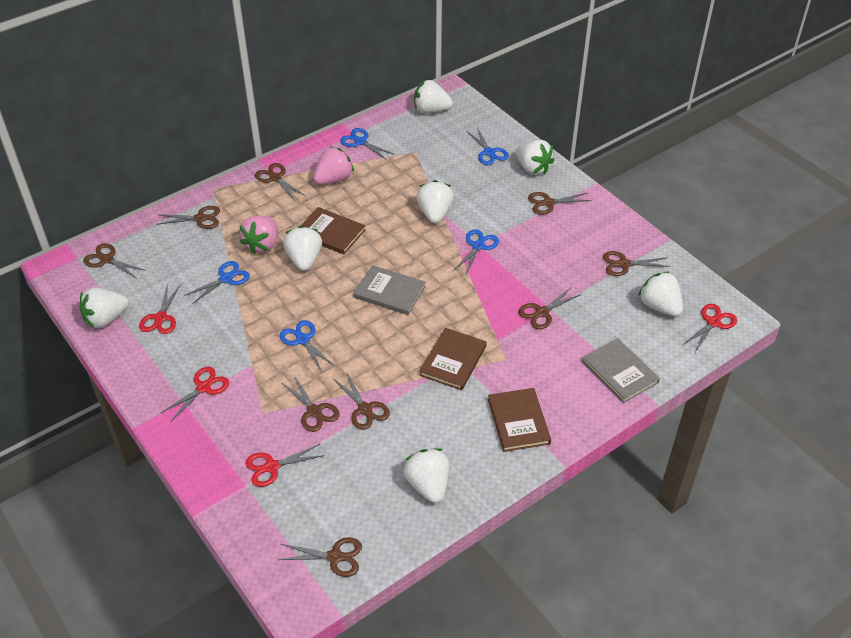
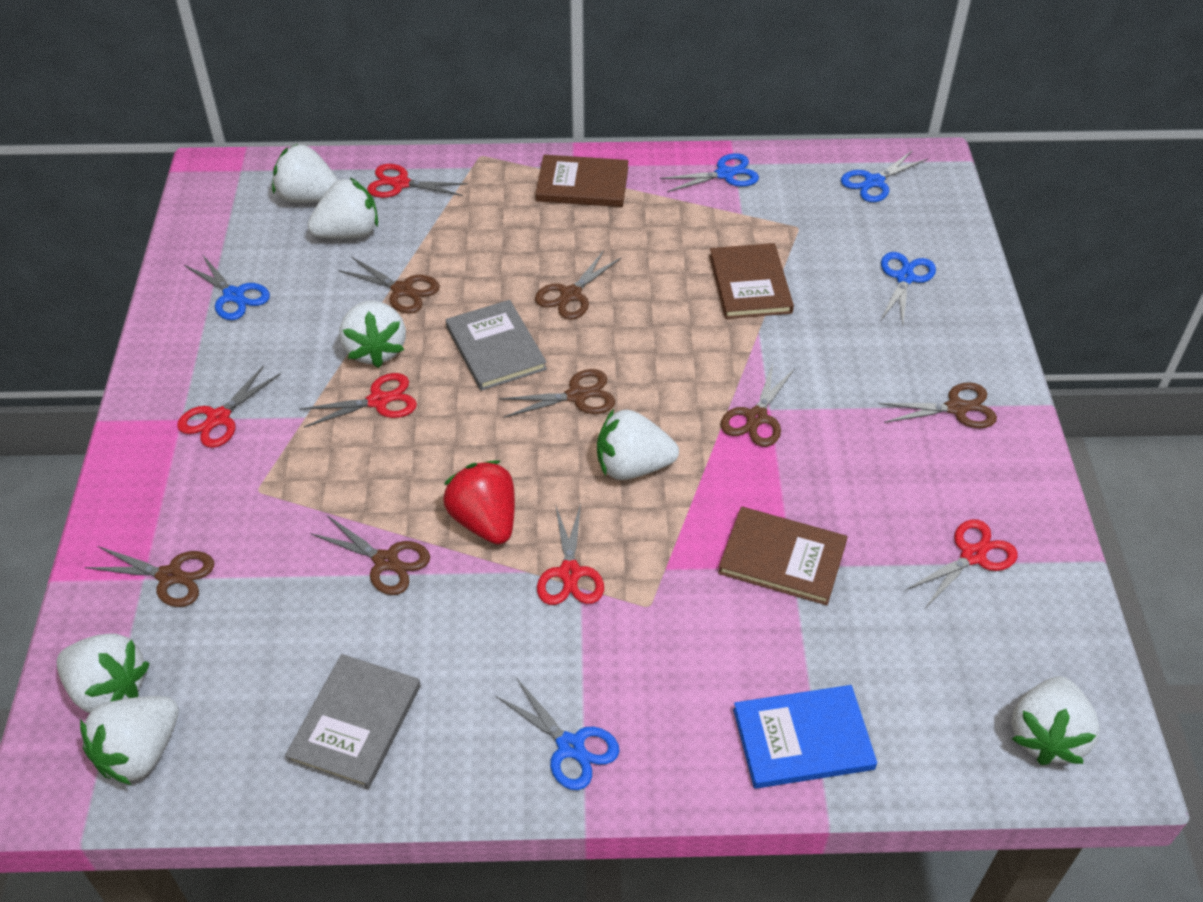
blue book: 0 -> 1
brown scissors: 9 -> 7
pink strawberry: 2 -> 0
red scissors: 4 -> 5
red strawberry: 0 -> 1

